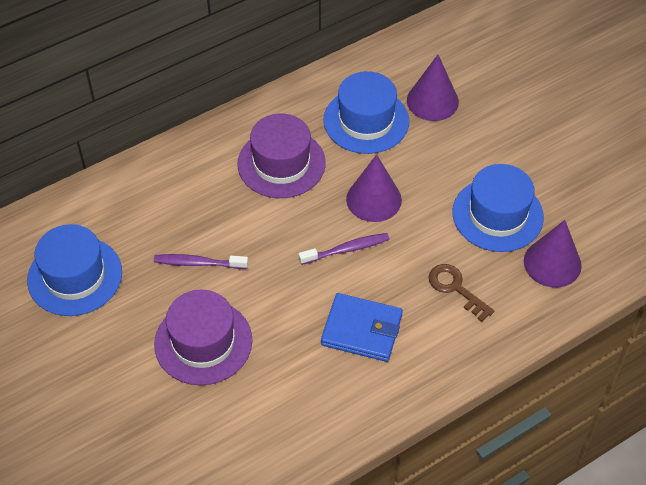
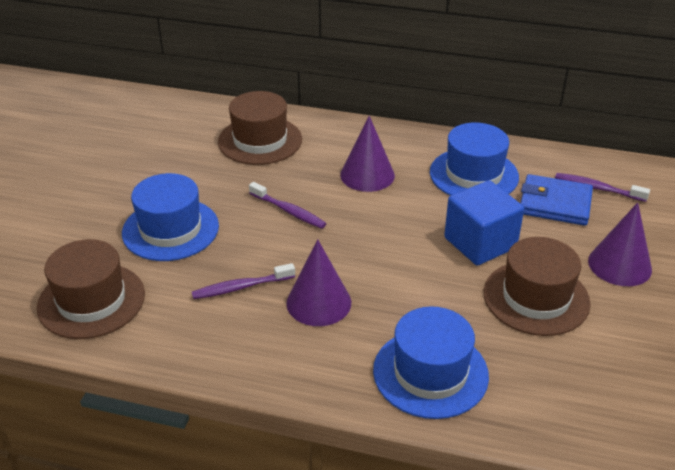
blue cube: 0 -> 1
brown hat: 0 -> 3
brown key: 1 -> 0
purple hat: 2 -> 0
purple toothbrush: 2 -> 3

